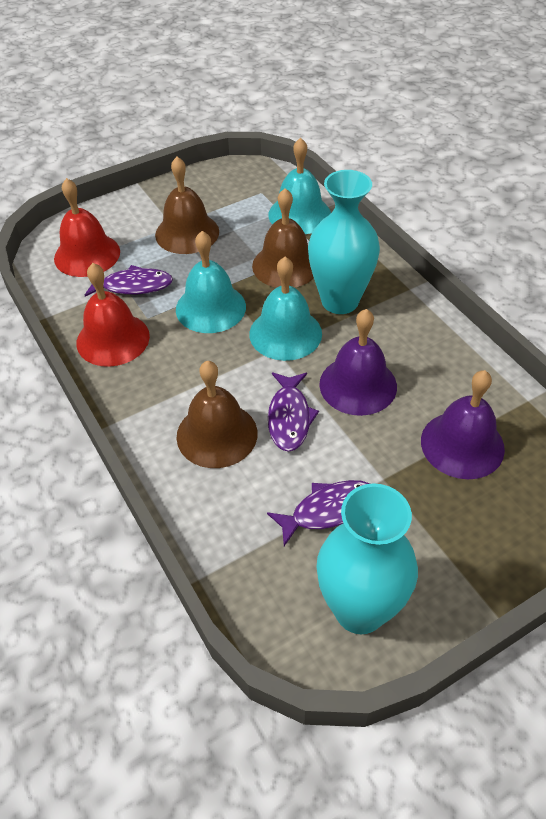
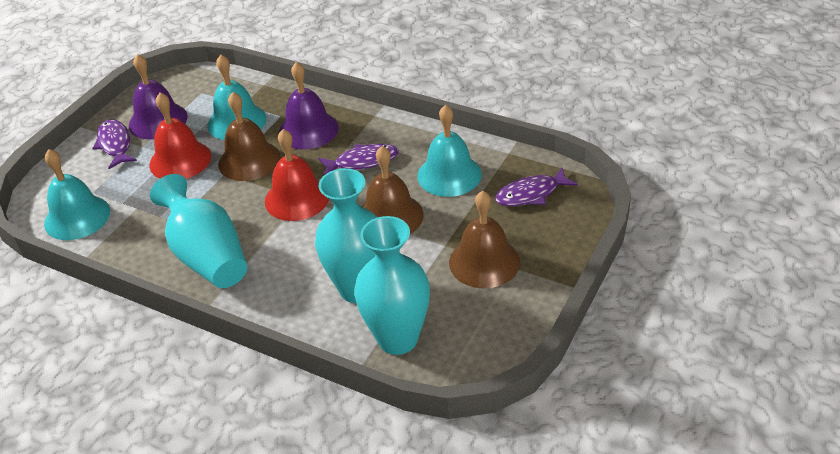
turquoise vase: 2 -> 3

